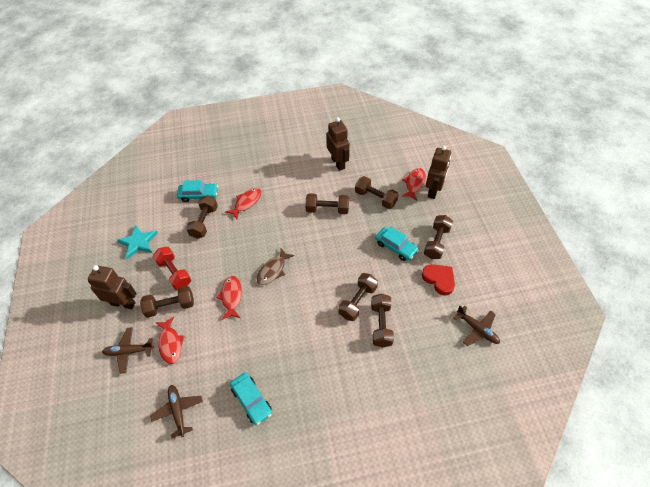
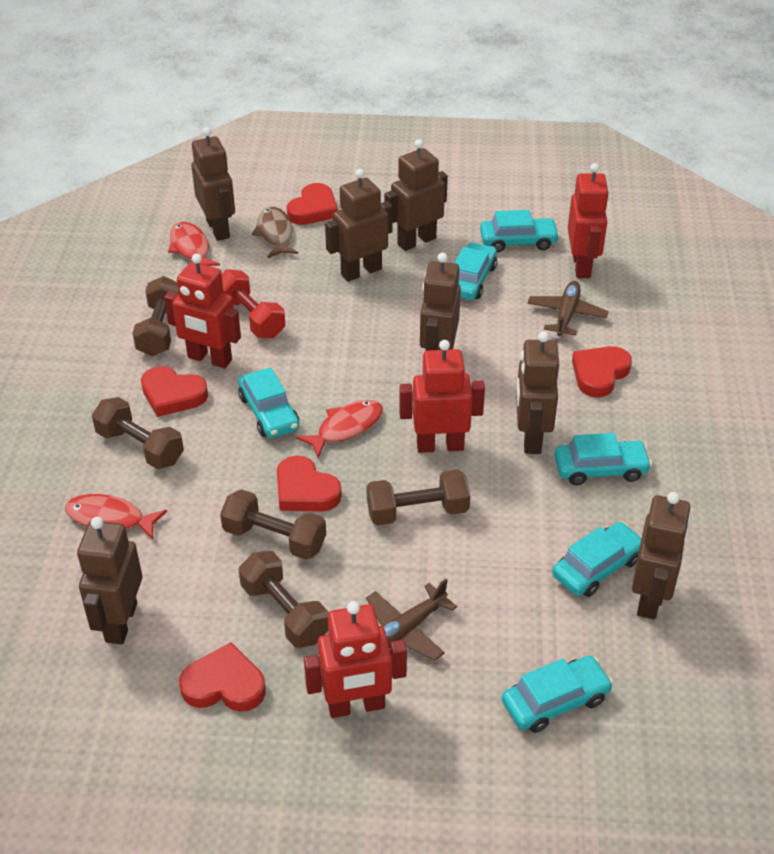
brown dumbbell: 7 -> 5
brown plane: 3 -> 2
brown robot: 3 -> 7
red fish: 4 -> 3
red heart: 1 -> 5
red robot: 0 -> 4
turquoise car: 3 -> 6
turquoise star: 1 -> 0

